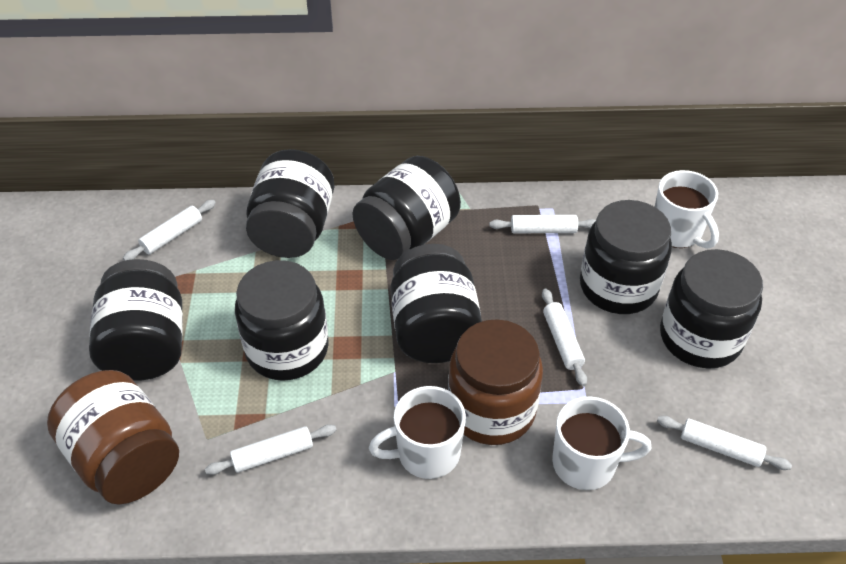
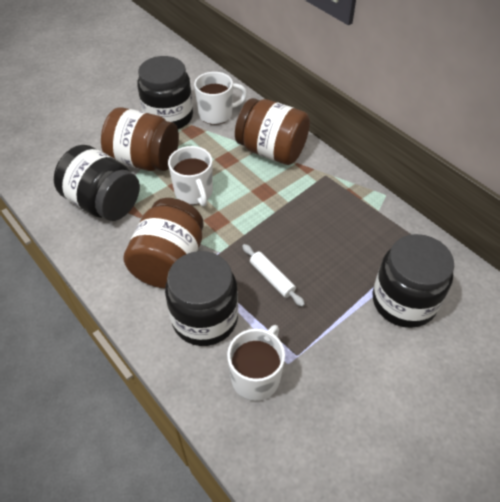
black jar: 7 -> 4
brown jar: 2 -> 3
white rolling pin: 5 -> 1

